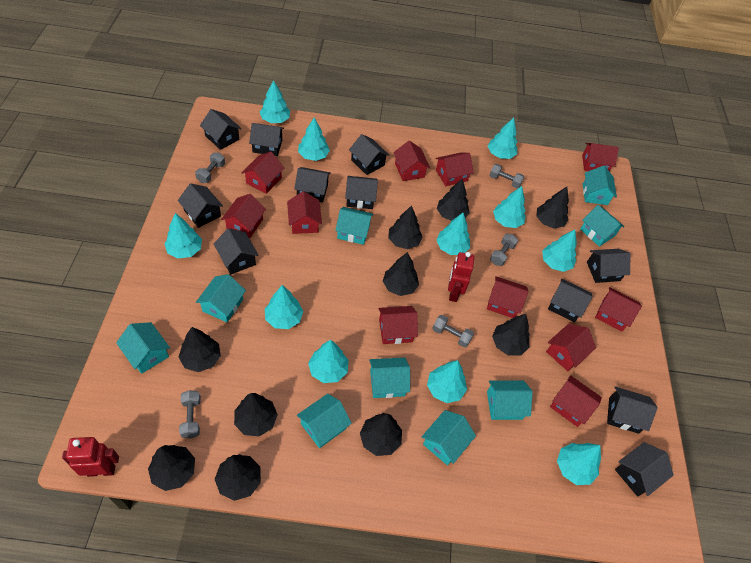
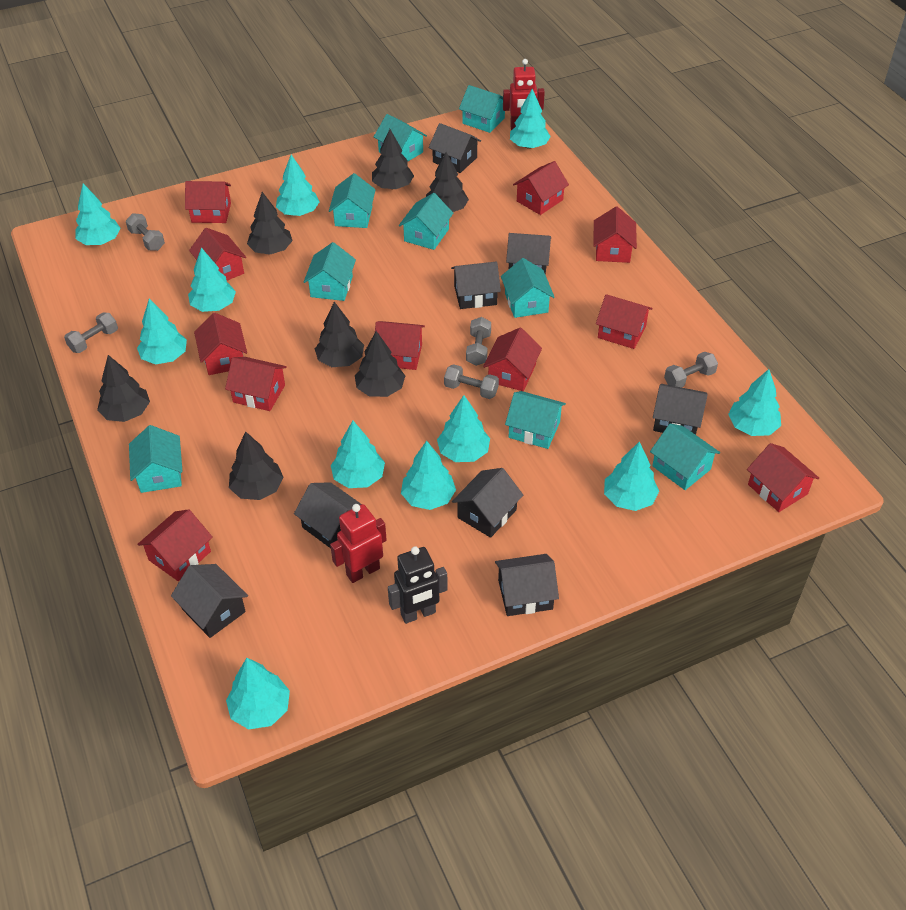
black house: 11 -> 8
black robot: 0 -> 1
black tree: 10 -> 7

